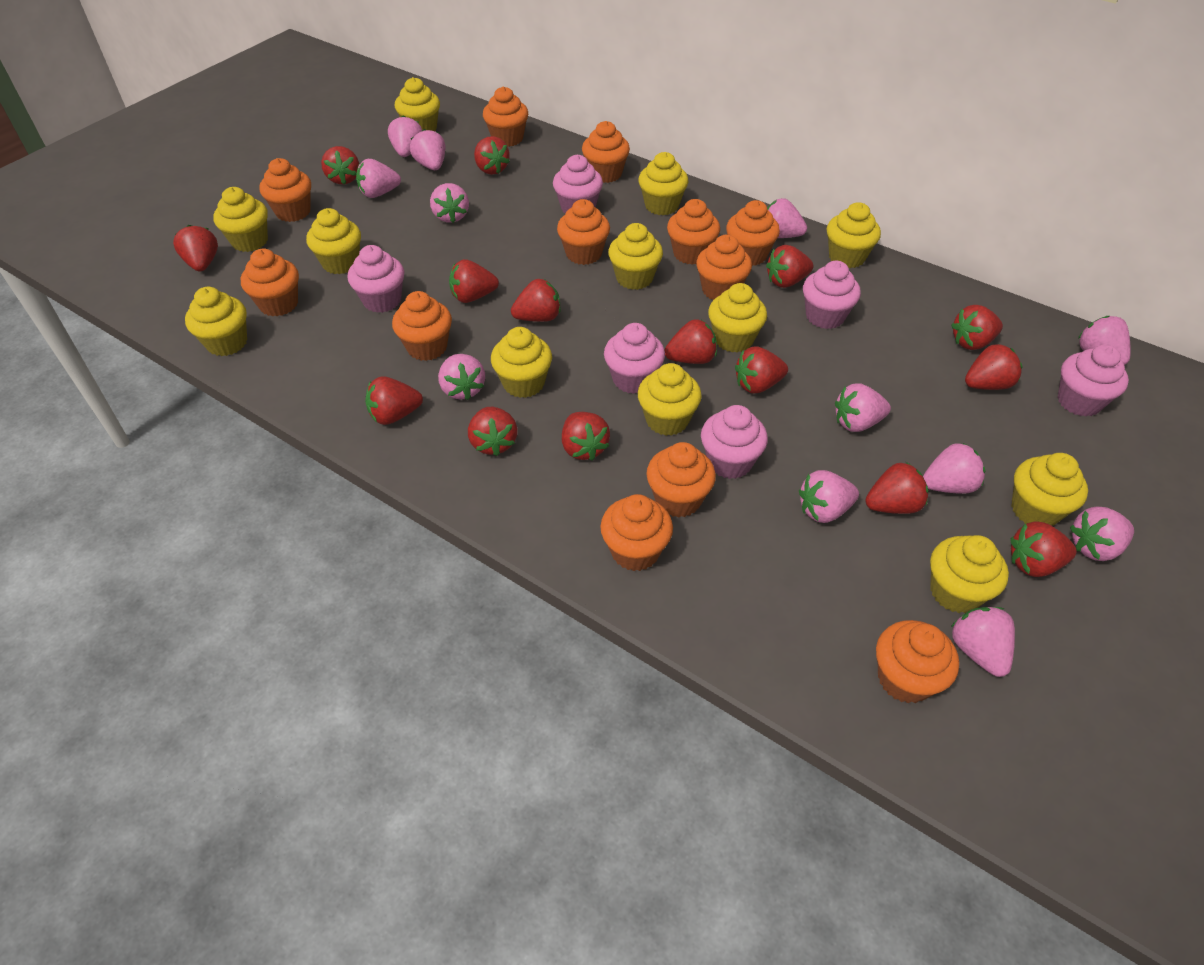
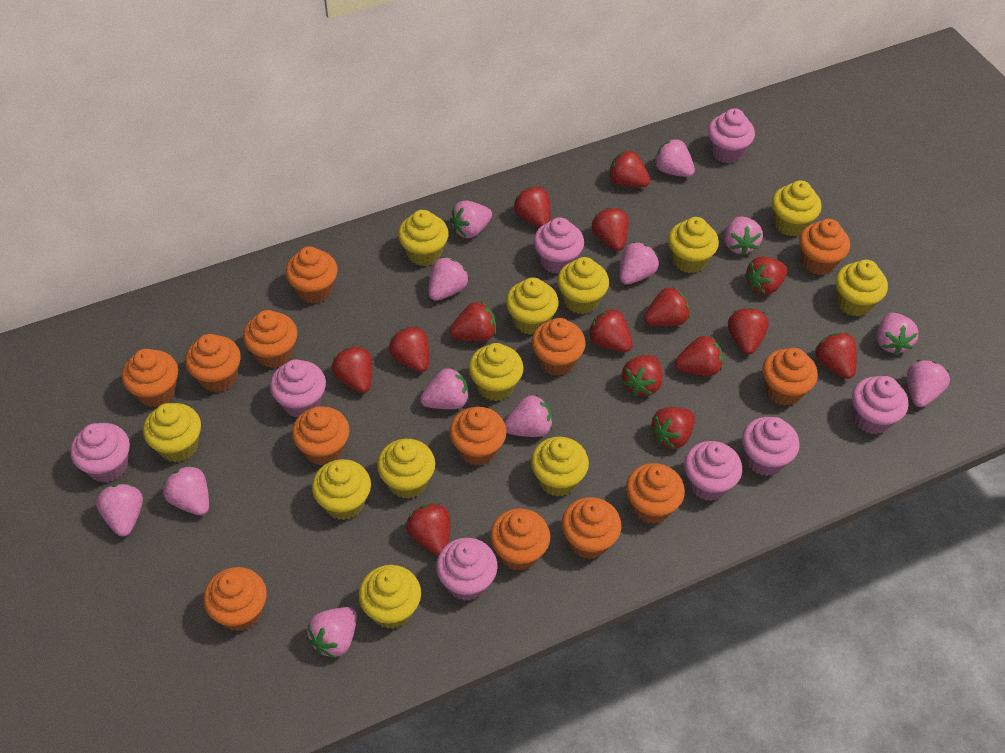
orange cupcake: 12 -> 13
pink cupcake: 6 -> 8

